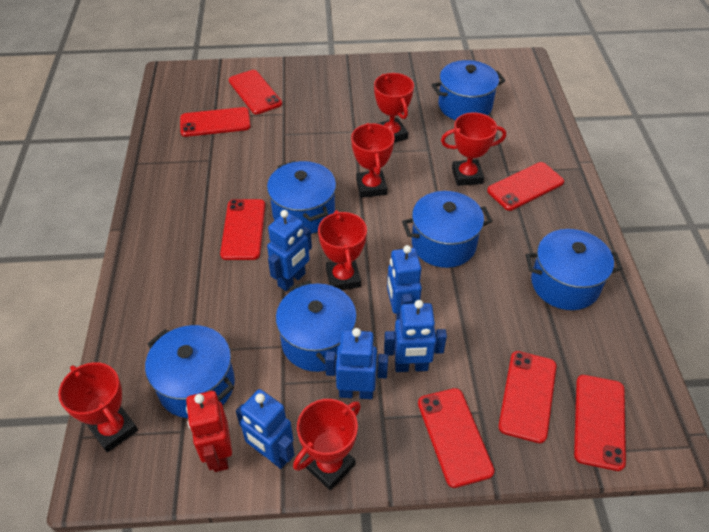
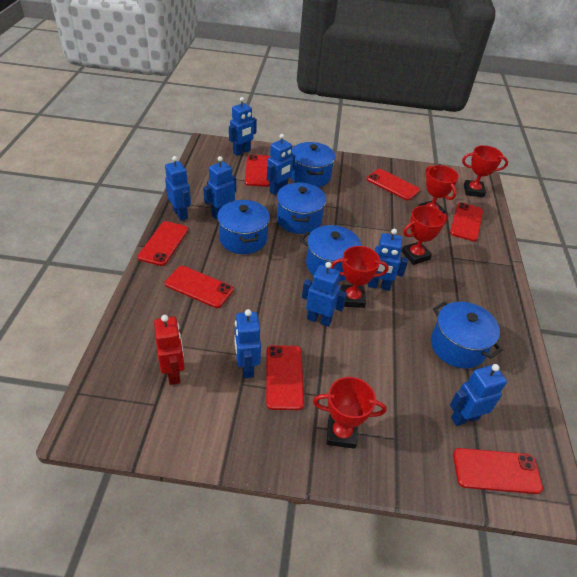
blue pot: 6 -> 5
blue robot: 5 -> 8
red trophy: 6 -> 5

